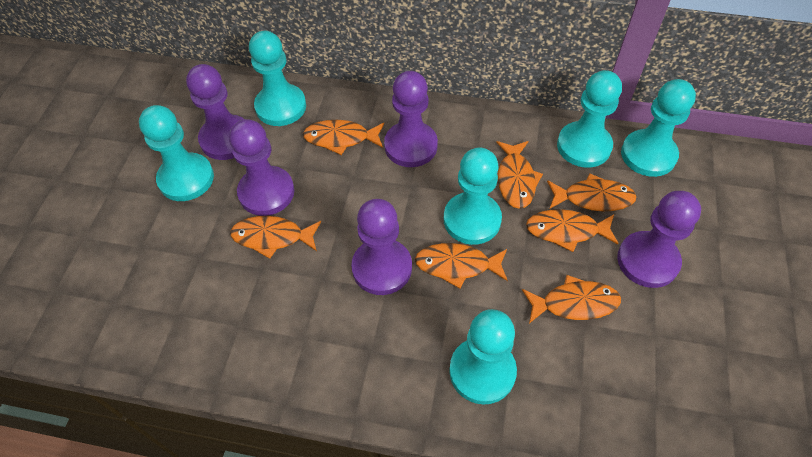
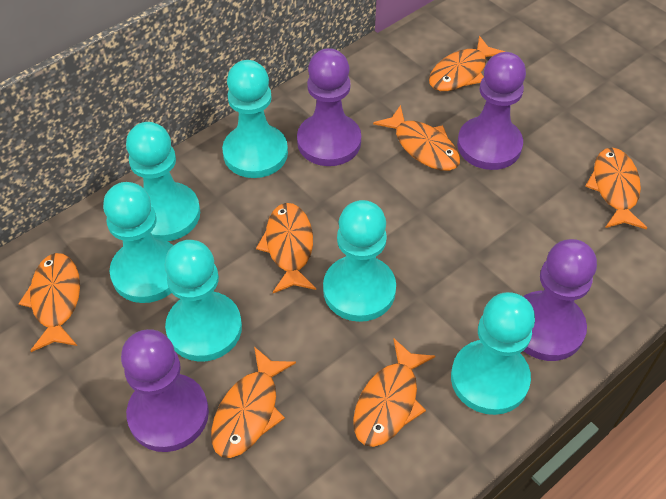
purple pawn: 5 -> 4

